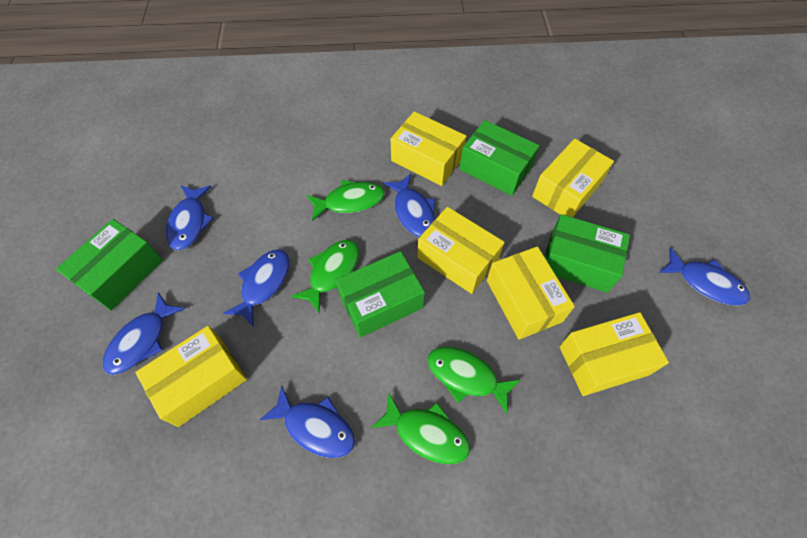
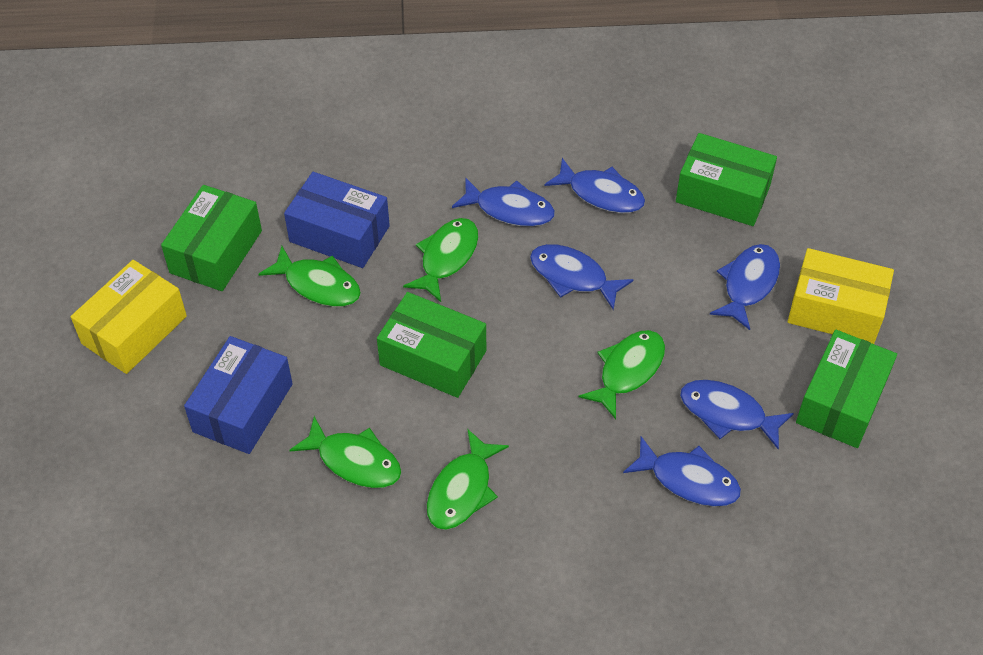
blue box: 0 -> 2
green fish: 4 -> 5
yellow box: 6 -> 2

